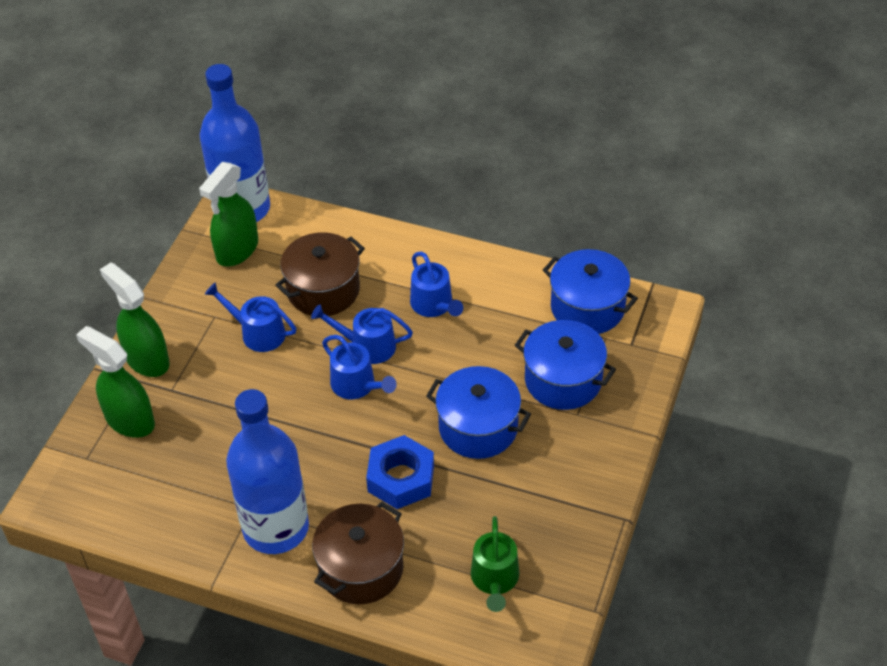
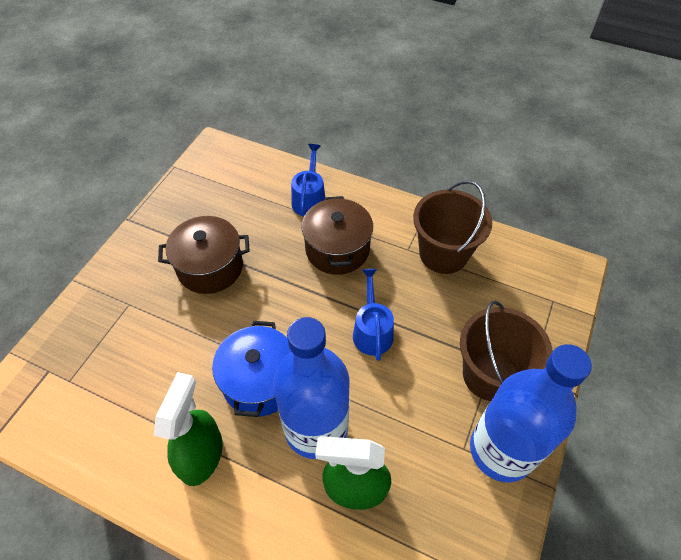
blue nut: 1 -> 0
blue pot: 3 -> 1
blue watering can: 4 -> 2
brown bucket: 0 -> 2
green spray bottle: 3 -> 2
green watering can: 1 -> 0

